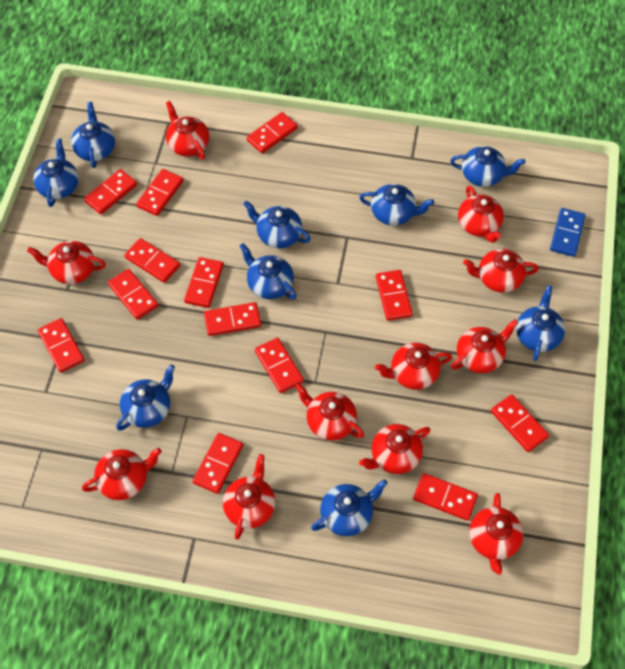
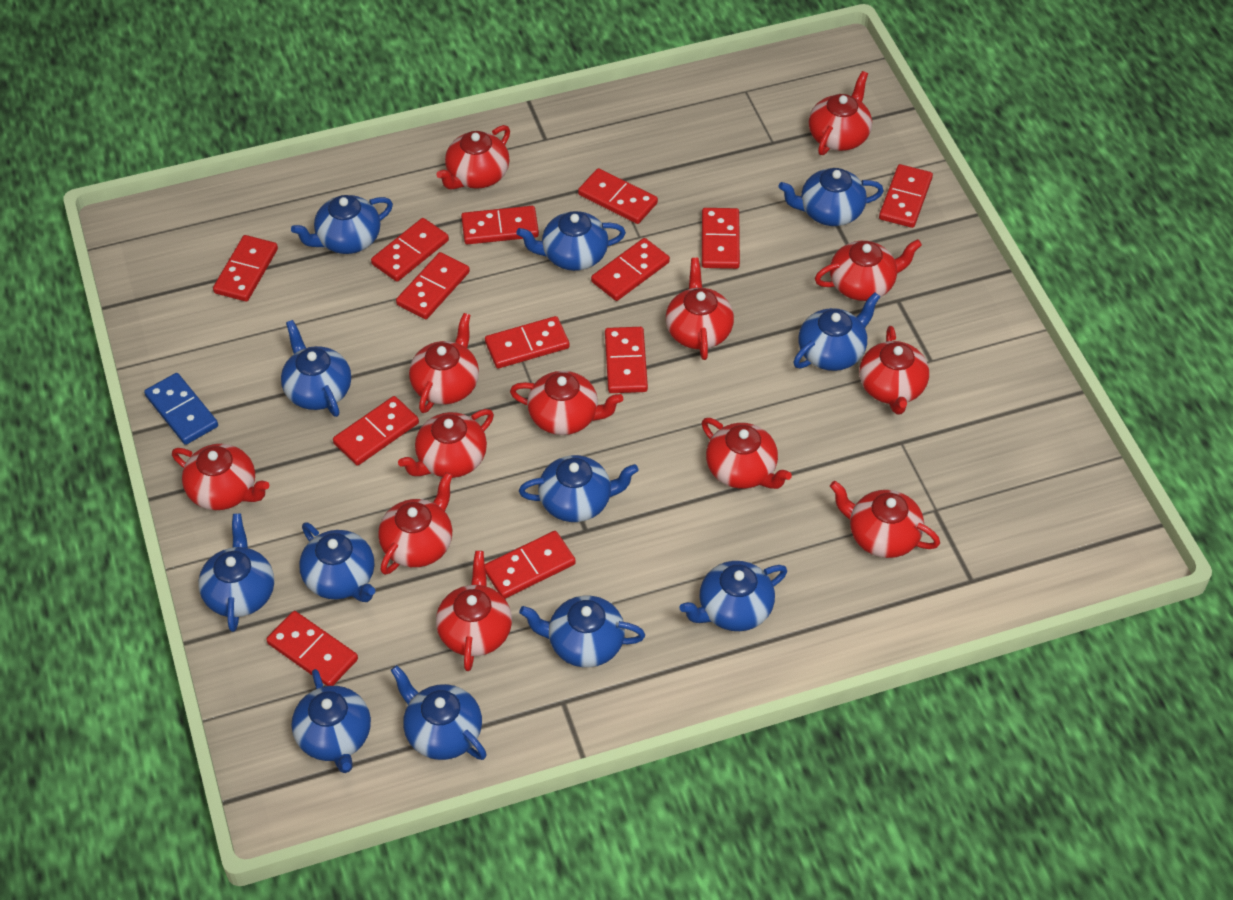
blue teapot: 9 -> 12
red teapot: 11 -> 13

